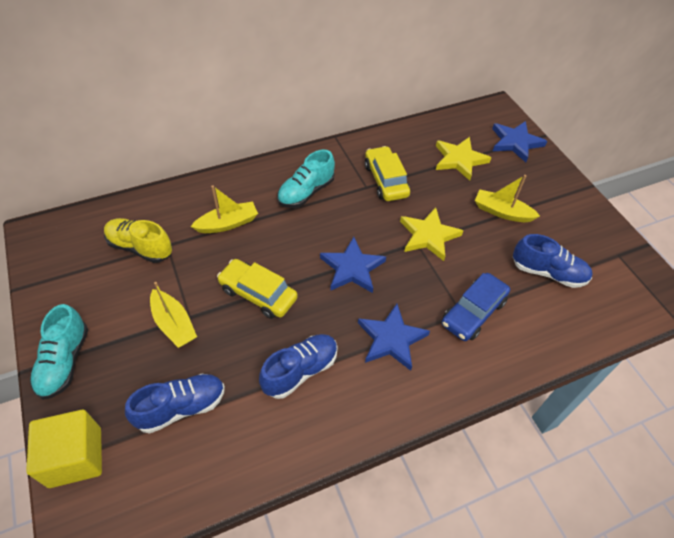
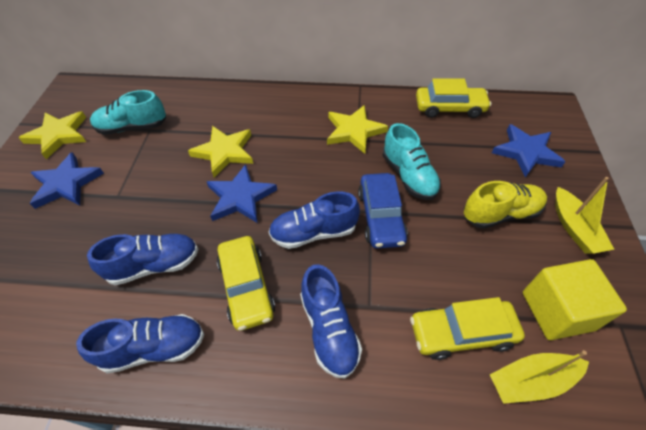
blue shoe: 3 -> 4
yellow boat: 3 -> 2
yellow car: 2 -> 3
yellow star: 2 -> 3

